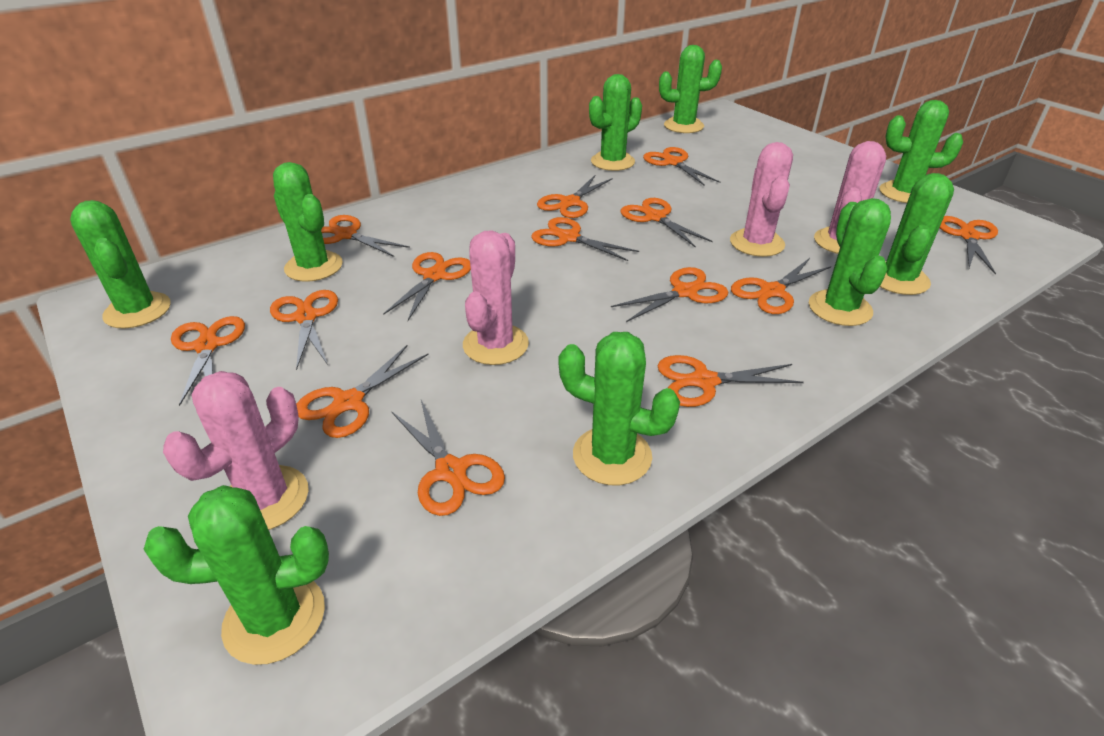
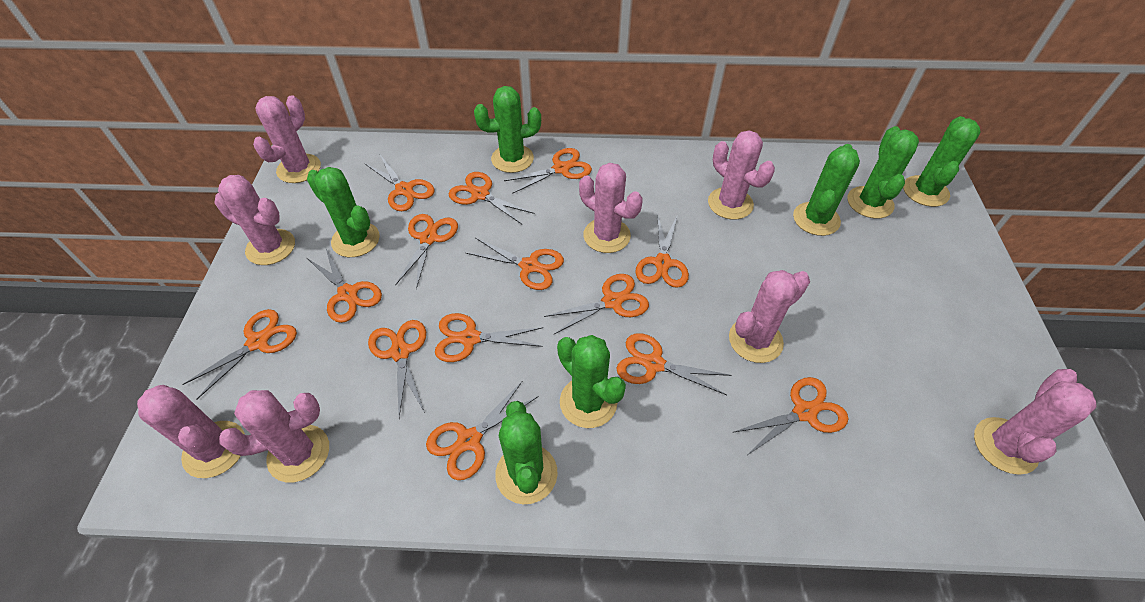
green cactus: 9 -> 7
pink cactus: 4 -> 8

